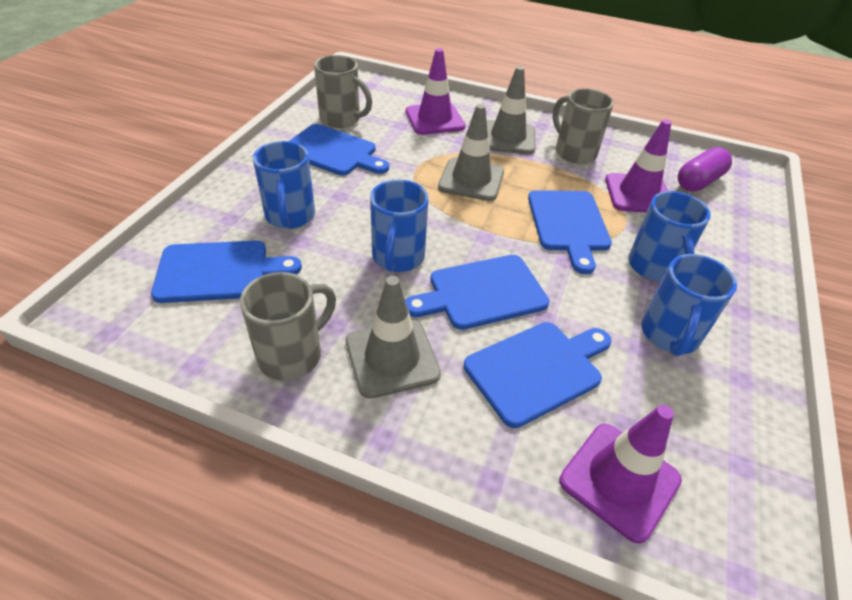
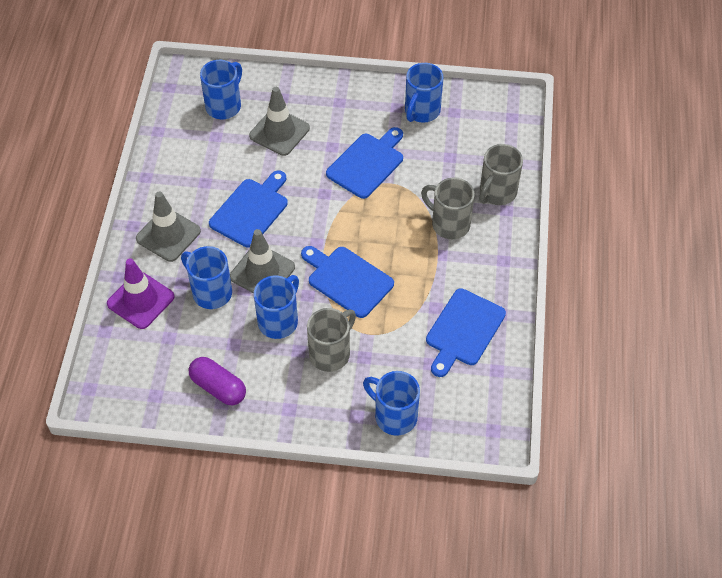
blue cutting board: 5 -> 4
blue mug: 4 -> 5
purple traffic cone: 3 -> 1

